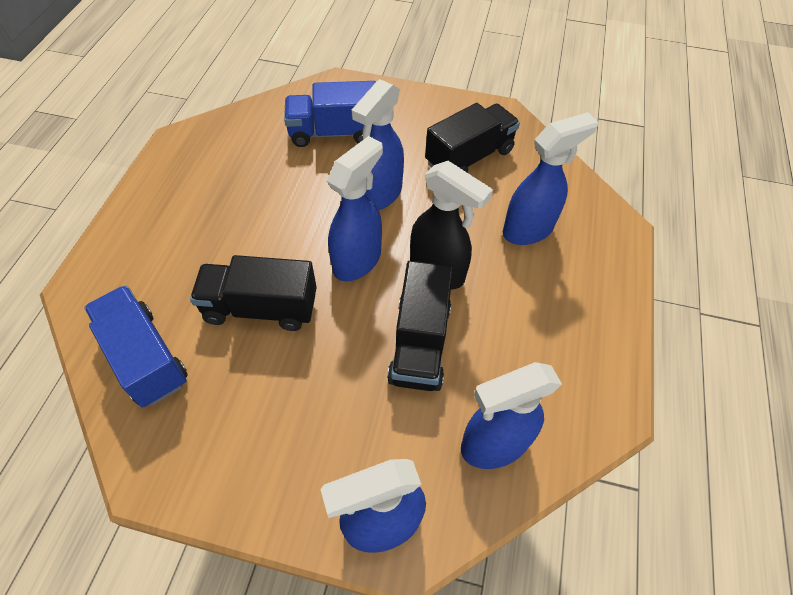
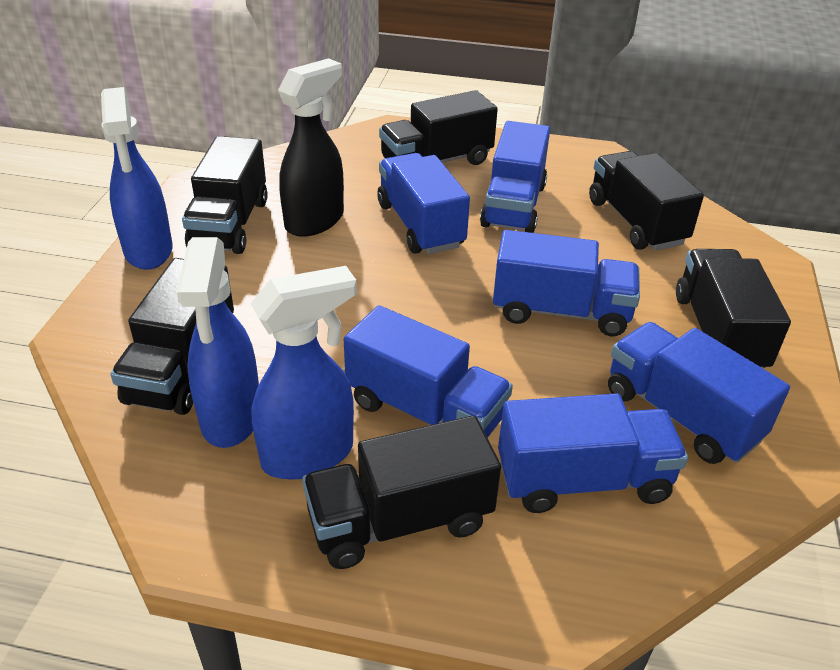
black truck: 3 -> 6
blue spray bottle: 5 -> 3
blue truck: 2 -> 6

